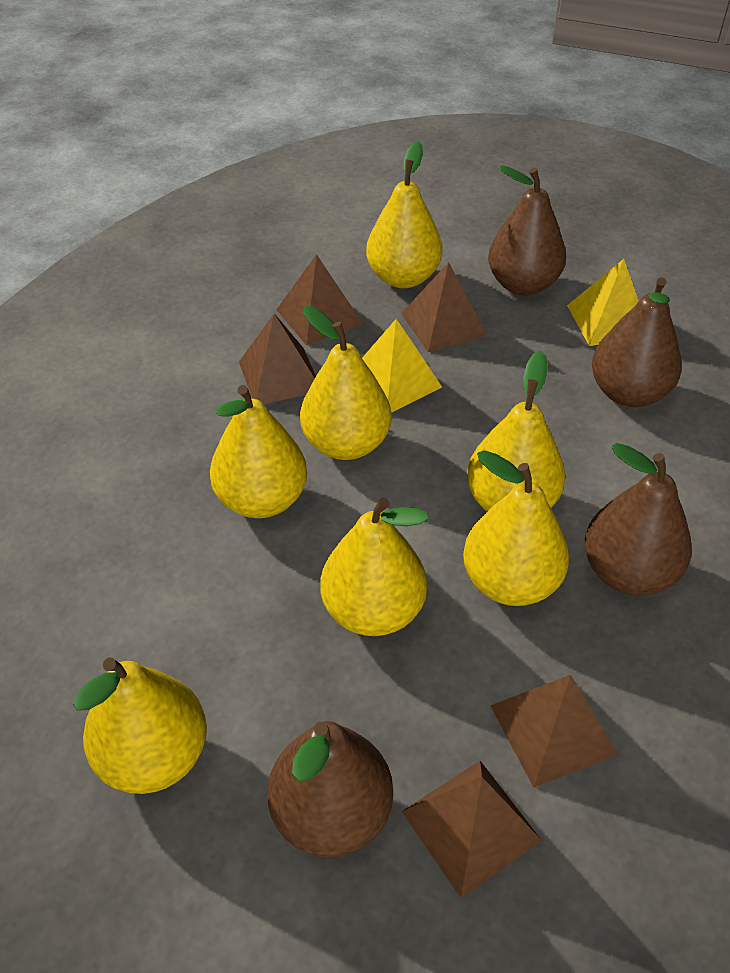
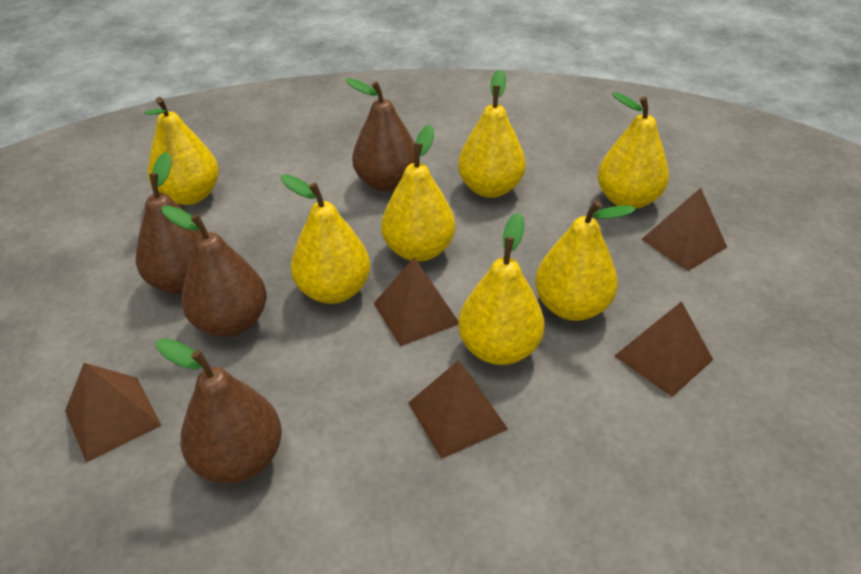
yellow pyramid: 2 -> 0

